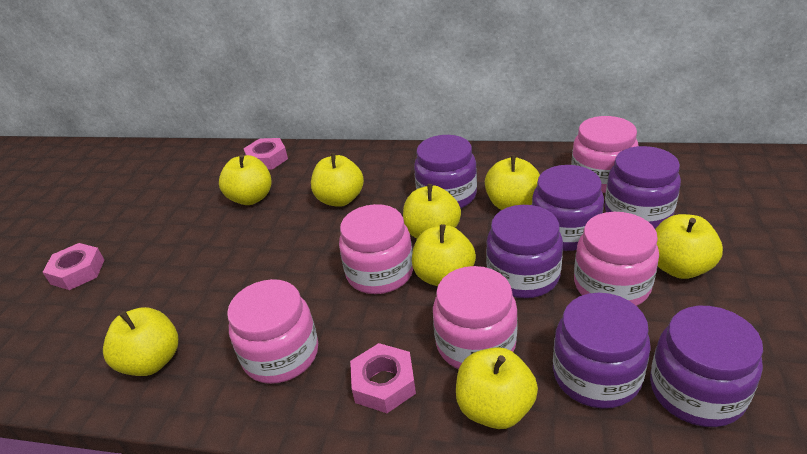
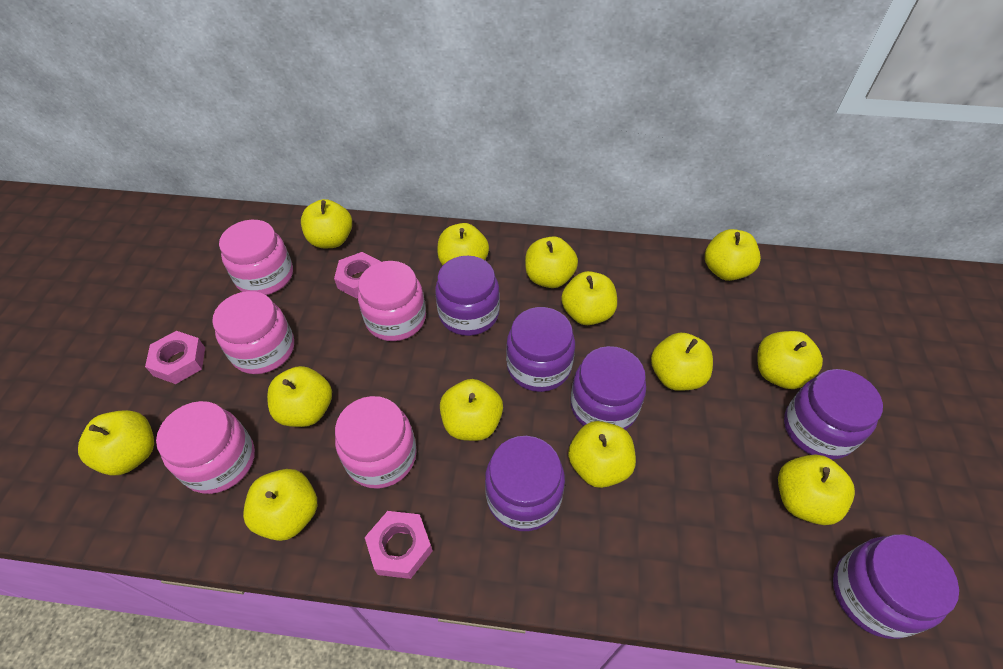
yellow apple: 8 -> 13

